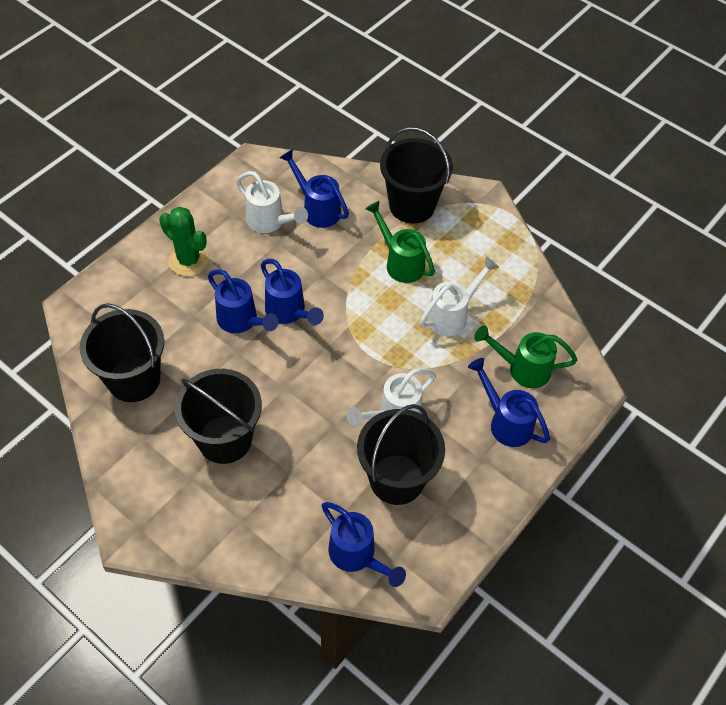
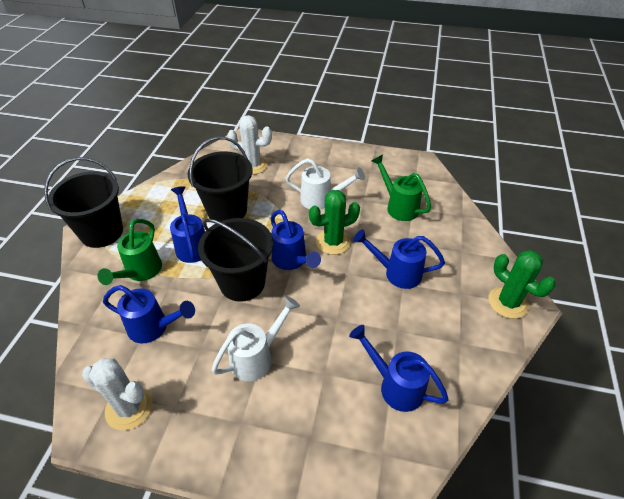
black bucket: 4 -> 3
green cactus: 1 -> 2
white cactus: 0 -> 2
white watering can: 3 -> 2

